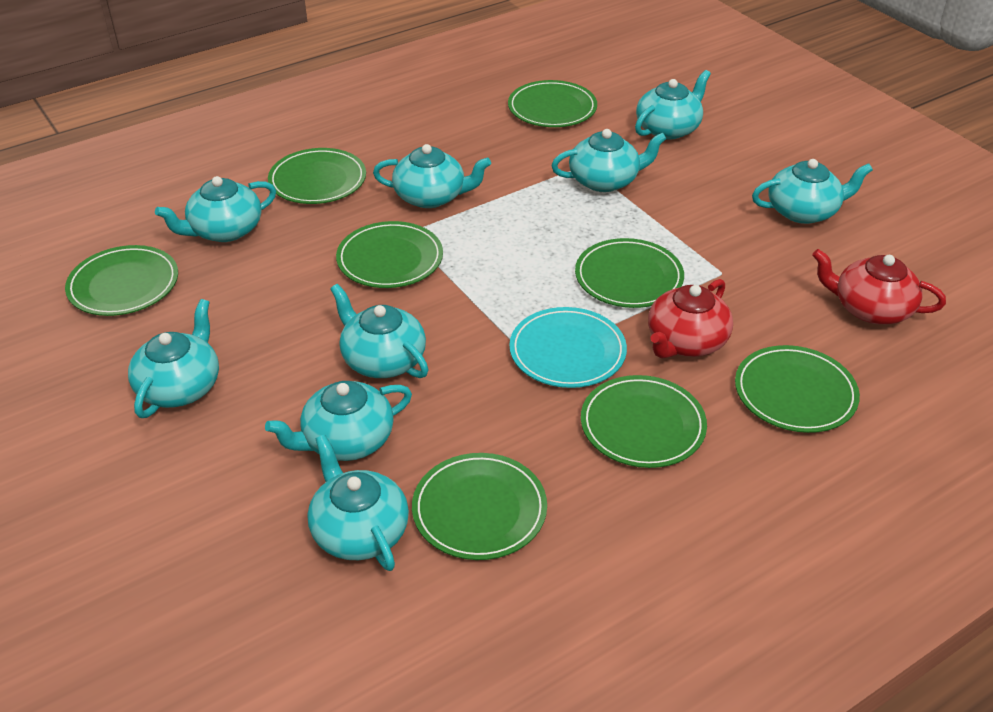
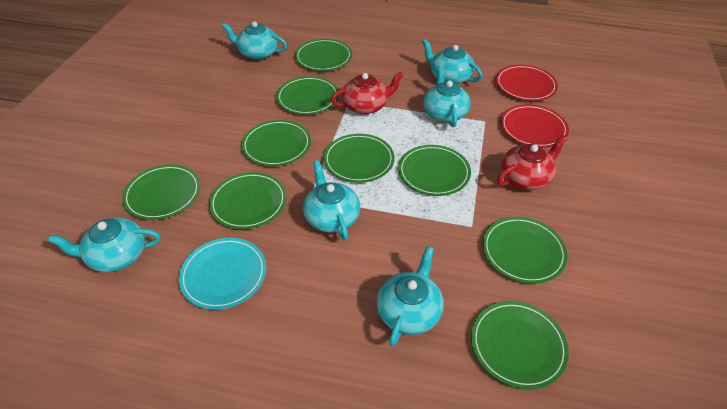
green plate: 8 -> 9
red plate: 0 -> 2
turquoise teapot: 9 -> 6

